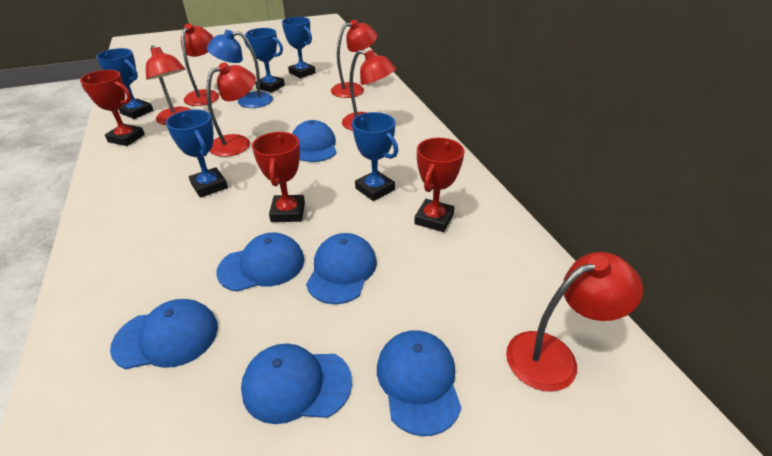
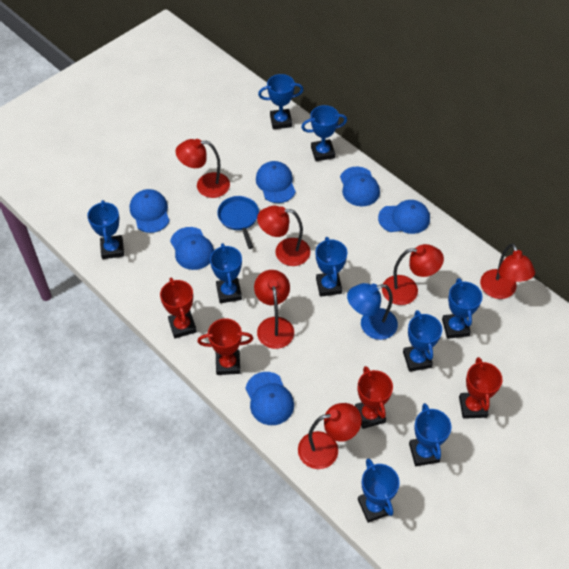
blue pan: 0 -> 1
blue trophy: 5 -> 9
red trophy: 3 -> 4

